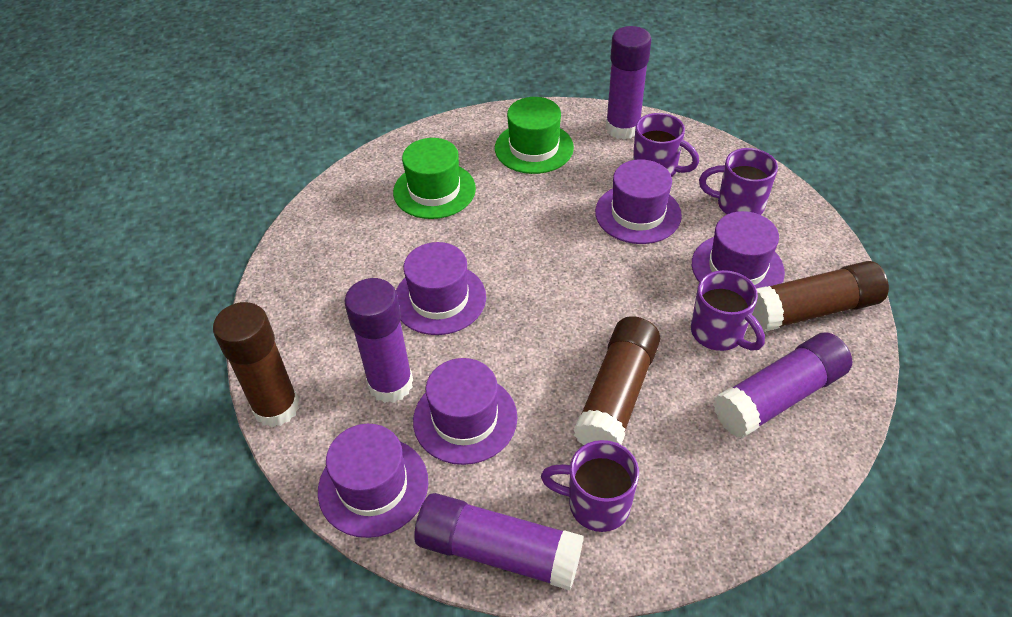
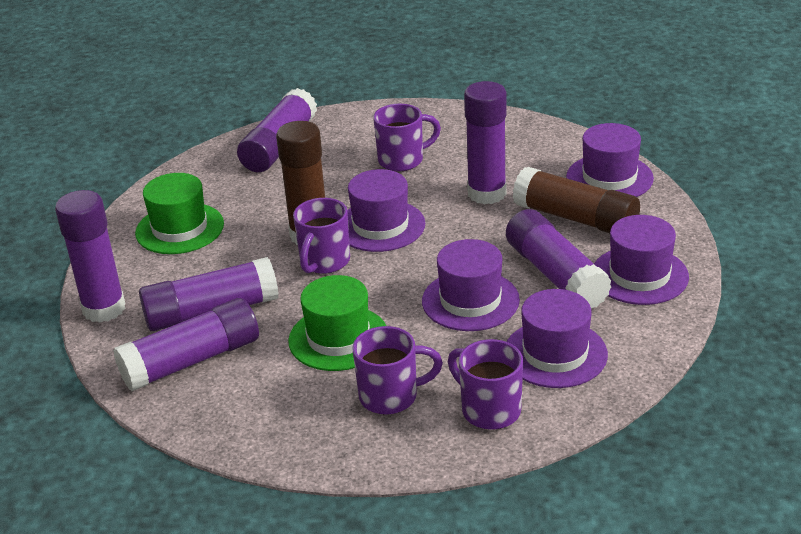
brown glue stick: 3 -> 2
purple glue stick: 4 -> 6

